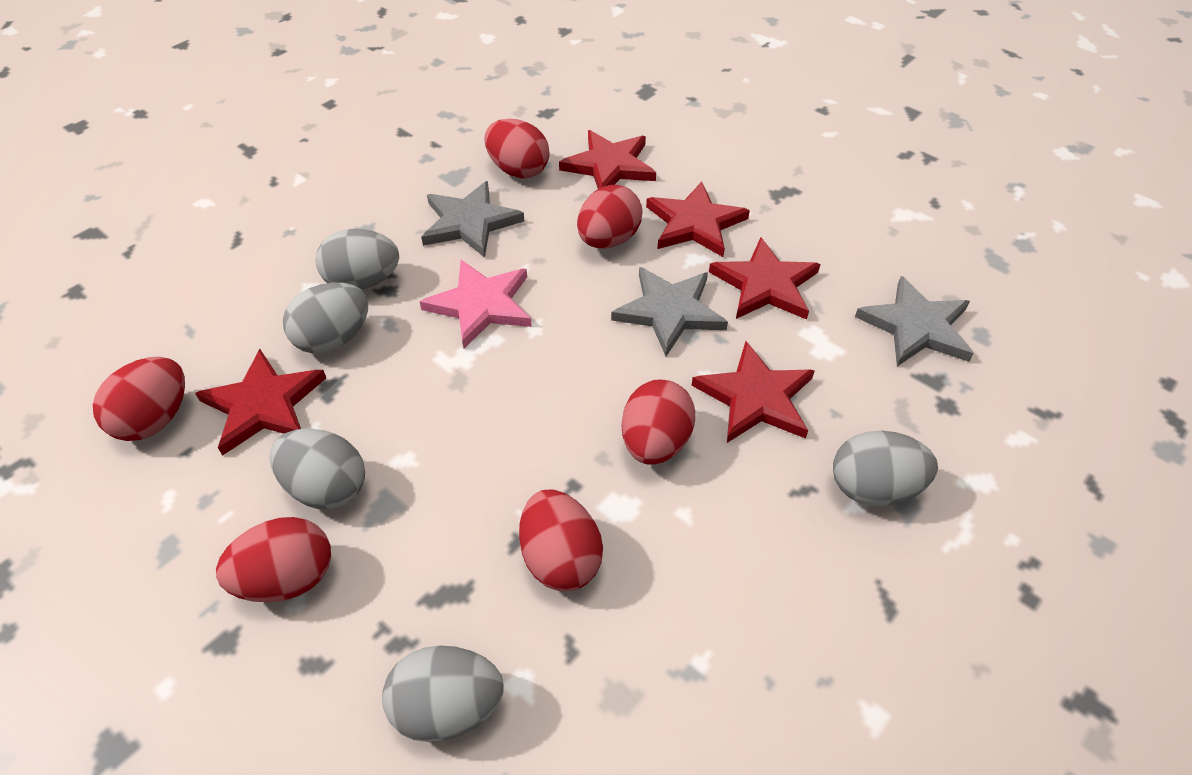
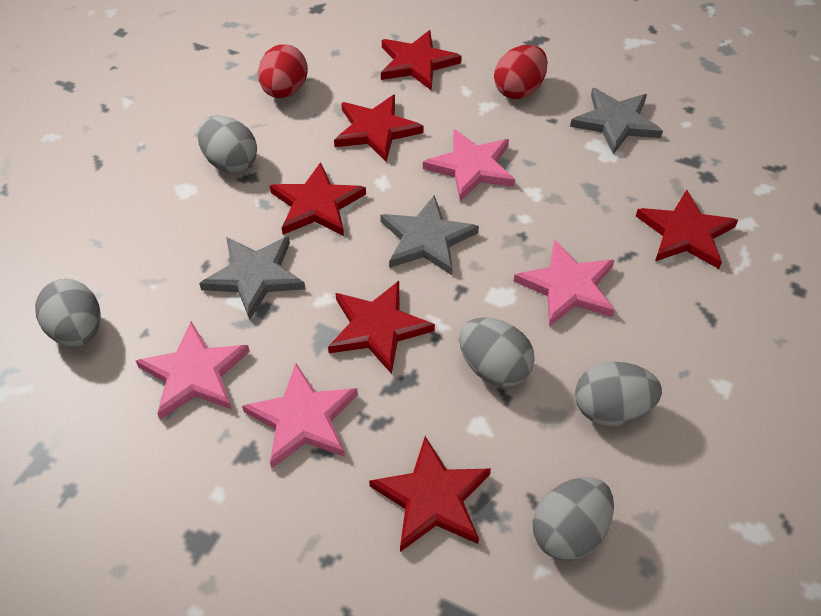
pink star: 1 -> 4
red egg: 6 -> 2
red star: 5 -> 6

